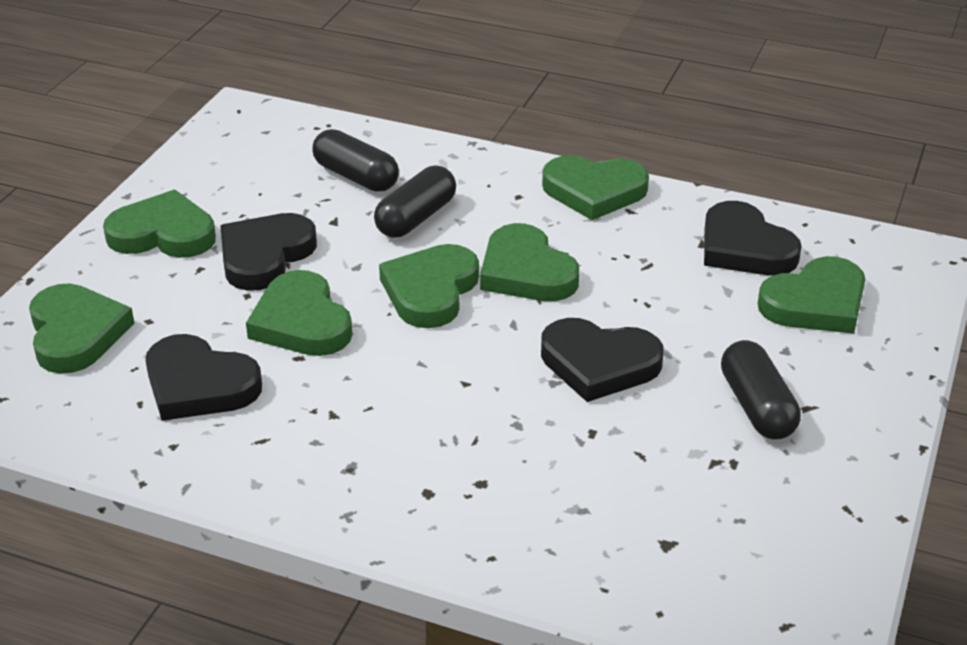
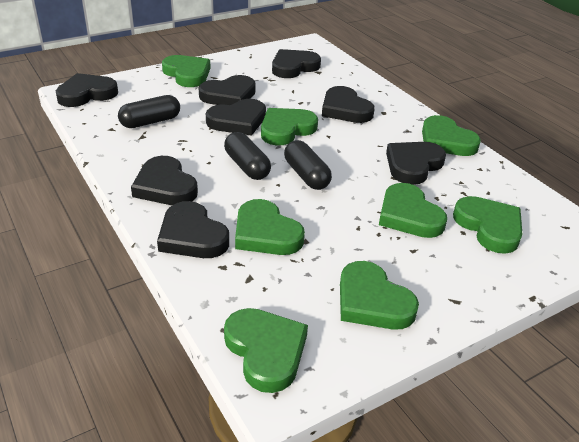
black heart: 4 -> 8
green heart: 7 -> 8

